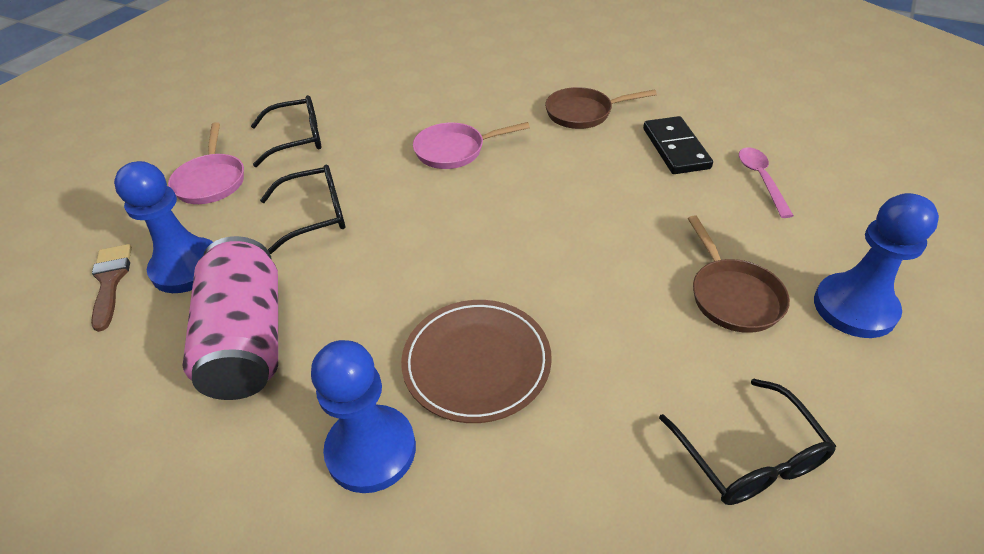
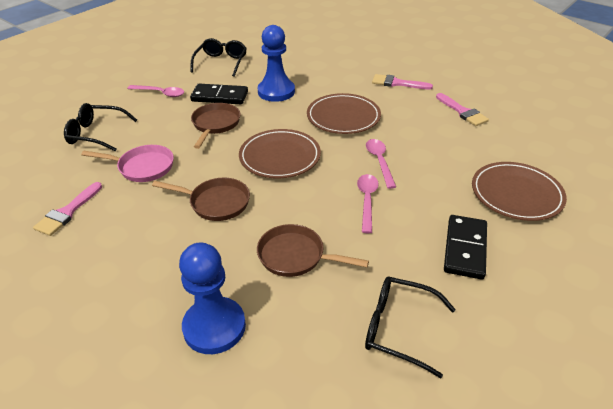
black domino: 1 -> 2
blue pawn: 3 -> 2
brown brush: 1 -> 0
brown pan: 2 -> 3
brown plate: 1 -> 3
pink brush: 0 -> 3
pink can: 1 -> 0
pink pan: 2 -> 1
pink spoon: 1 -> 3

